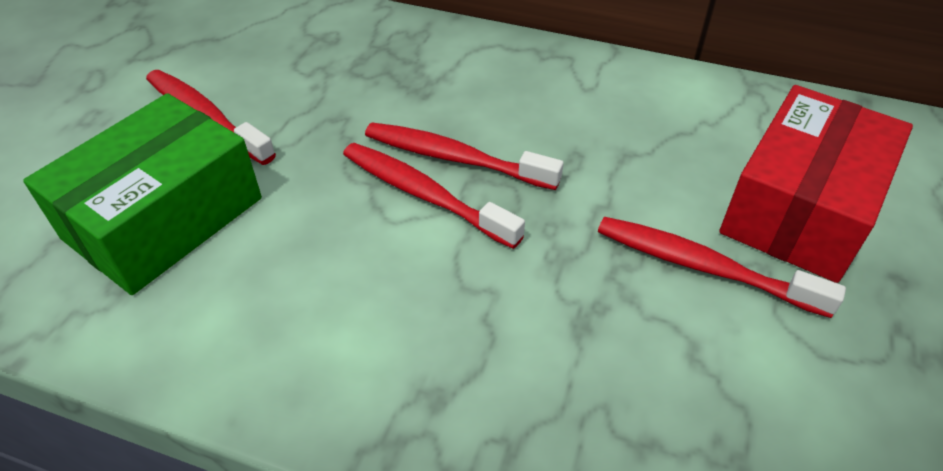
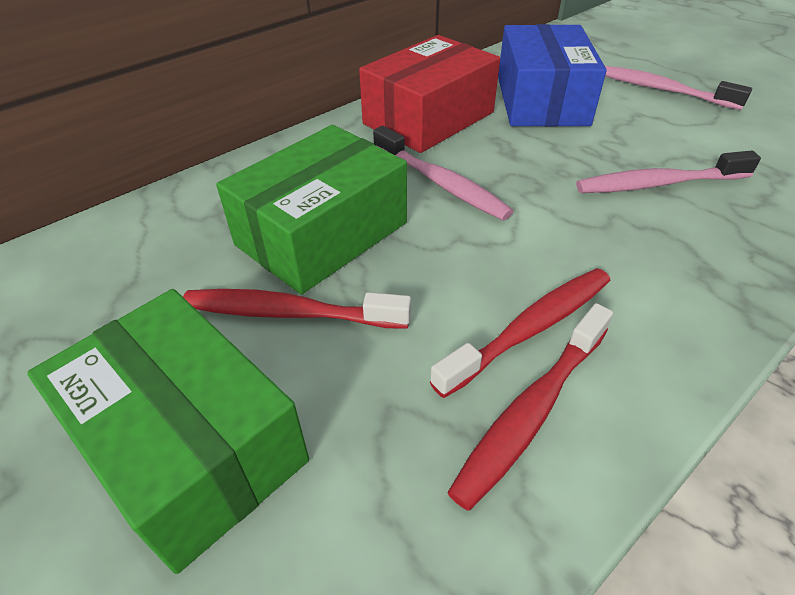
blue box: 0 -> 1
green box: 1 -> 2
pink toothbrush: 0 -> 3
red toothbrush: 4 -> 3

